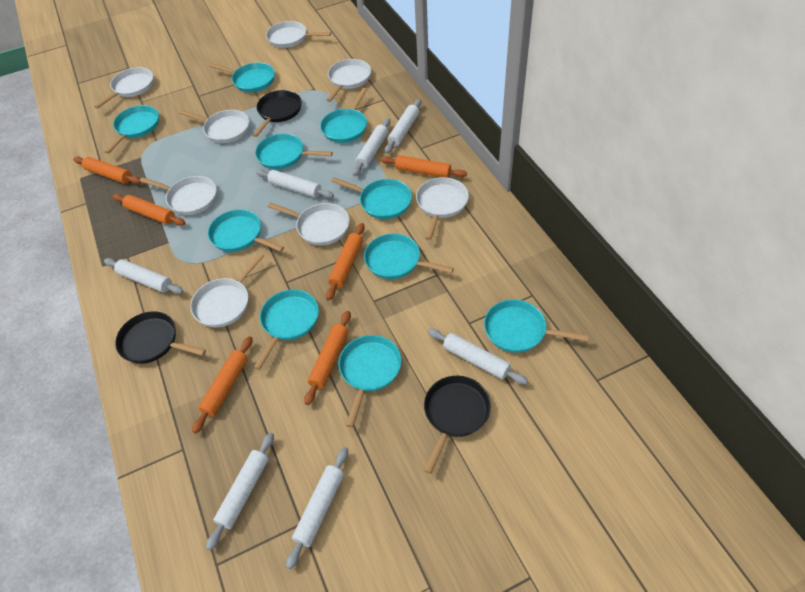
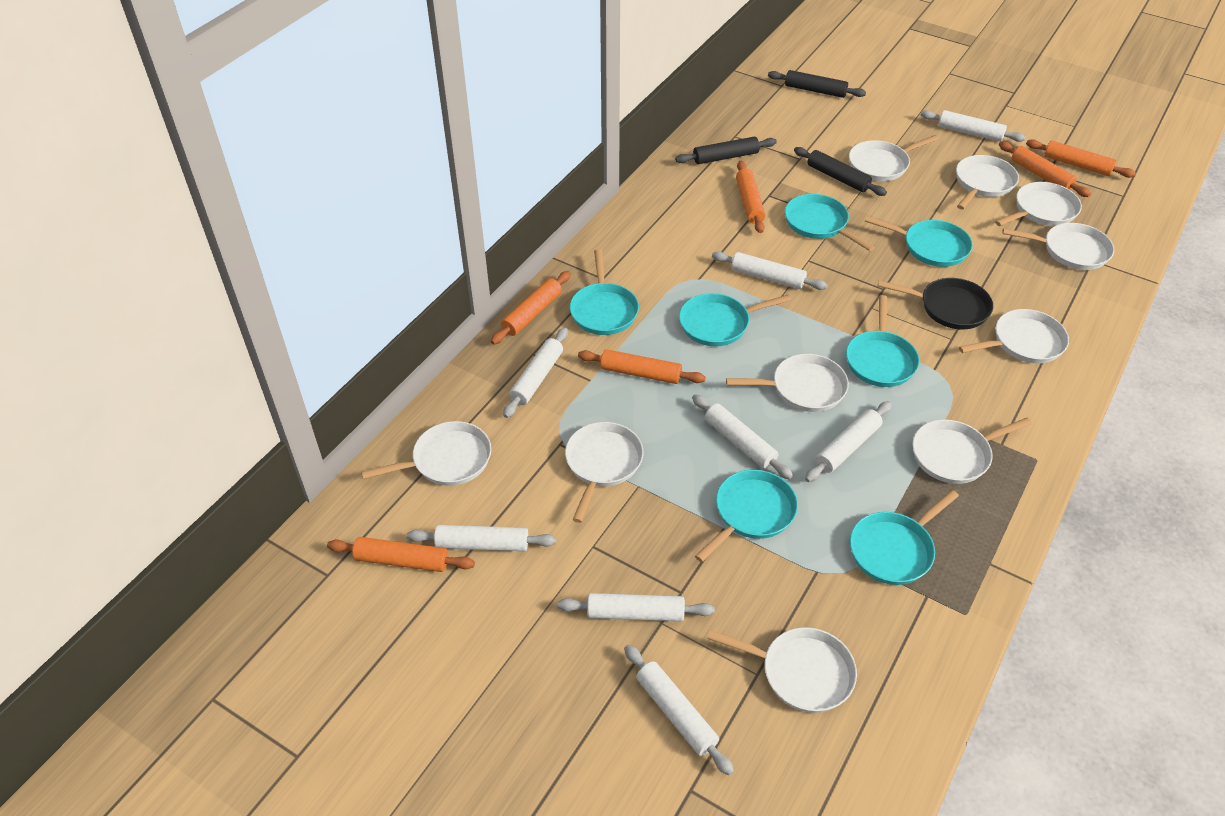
black pan: 3 -> 1
black rolling pin: 0 -> 3
turquoise pan: 10 -> 7
white pan: 8 -> 10
white rolling pin: 7 -> 8

